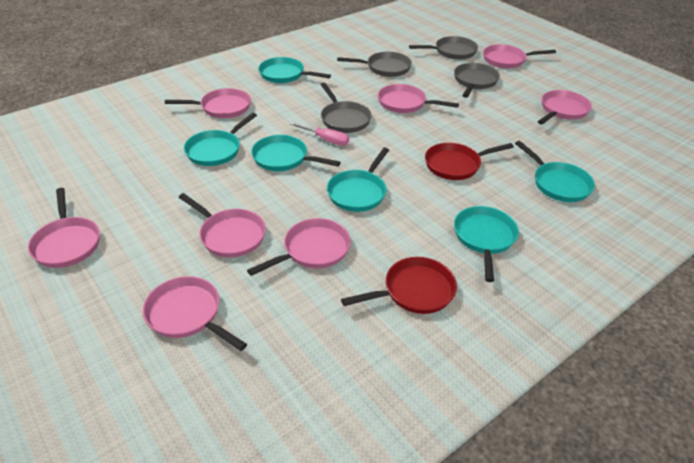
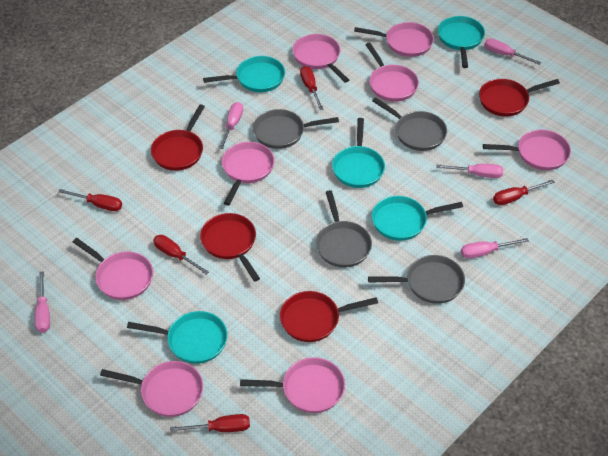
pink screwdriver: 1 -> 5
red pan: 2 -> 4
red screwdriver: 0 -> 5
turquoise pan: 6 -> 5

